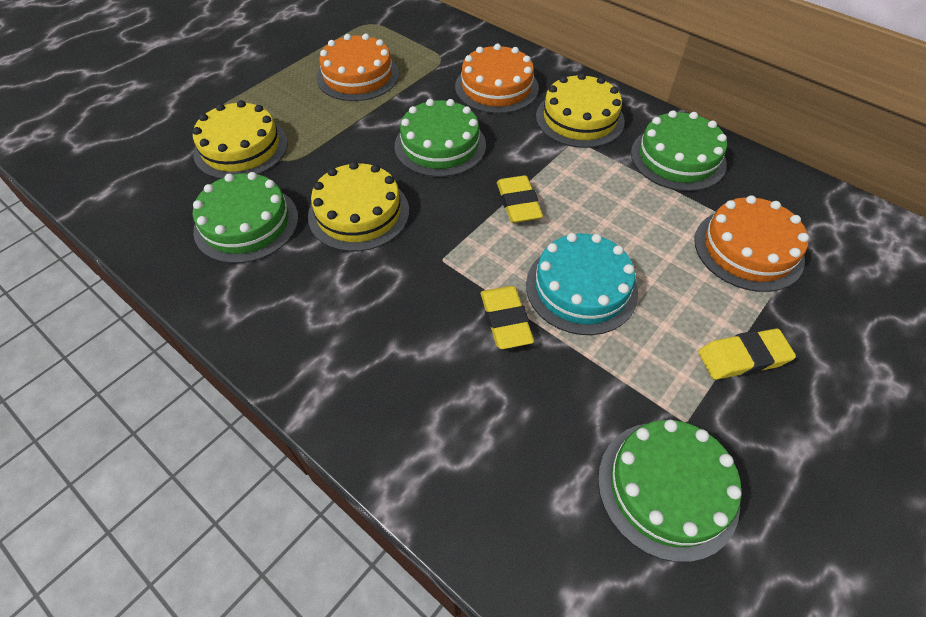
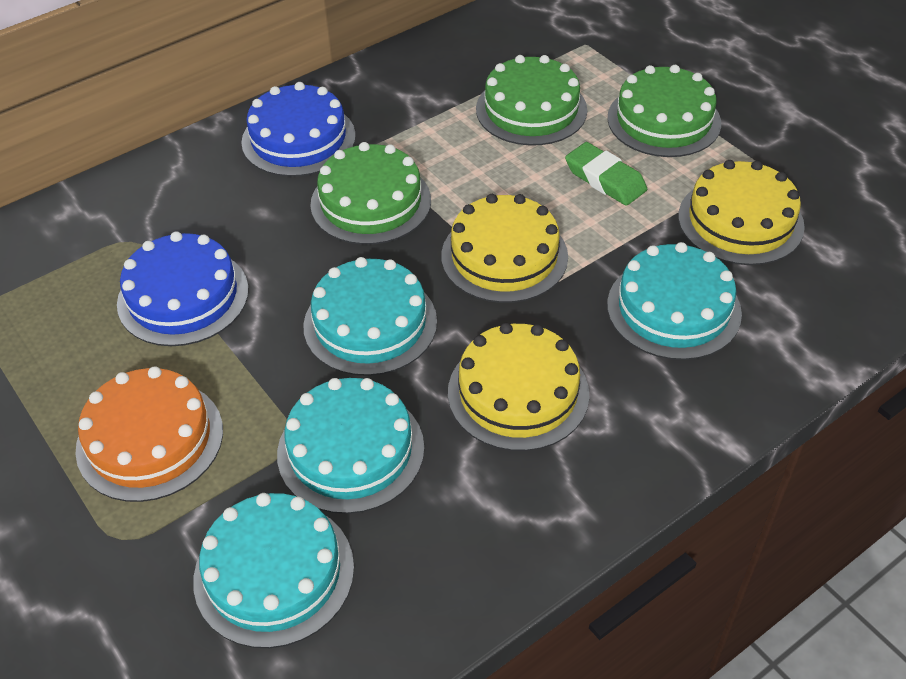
blue cake: 0 -> 2
green cake: 4 -> 3
green eraser: 0 -> 1
orange cake: 3 -> 1
turquoise cake: 1 -> 4
yellow eraser: 3 -> 0

